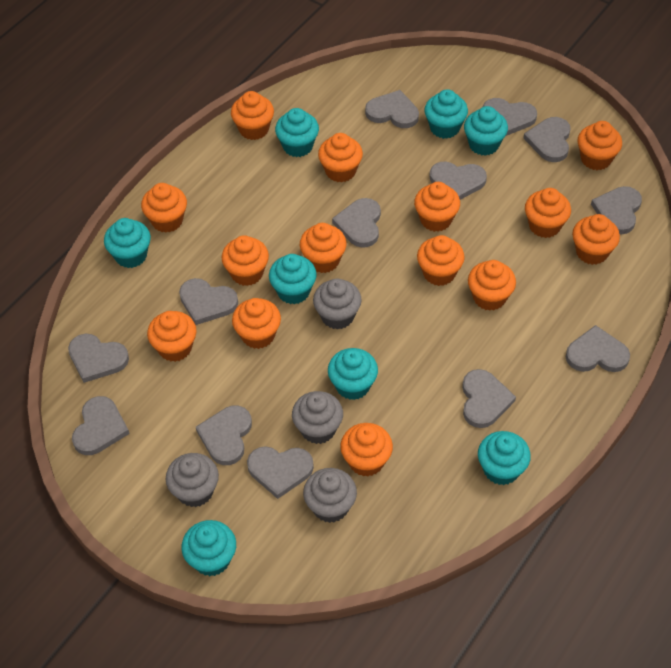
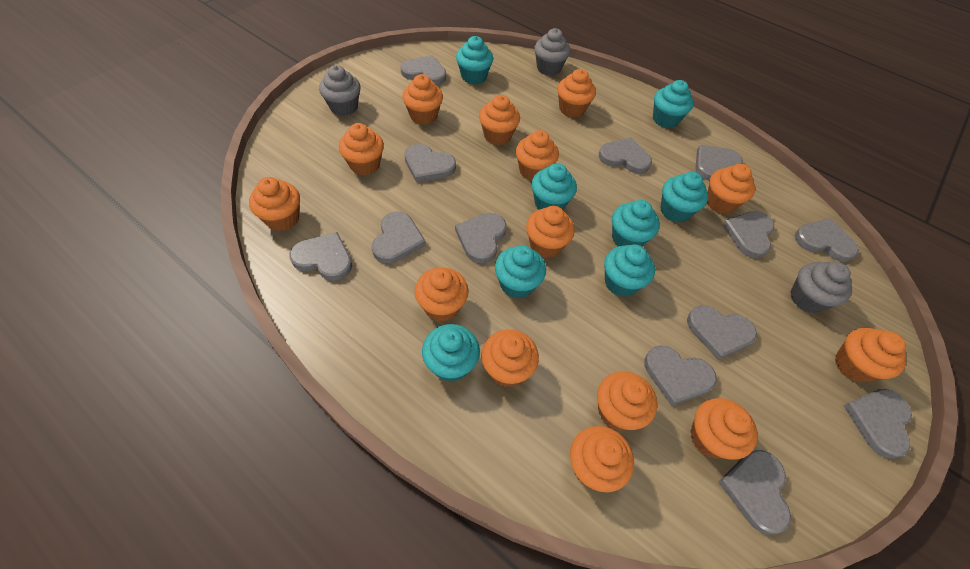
grey cupcake: 4 -> 3

